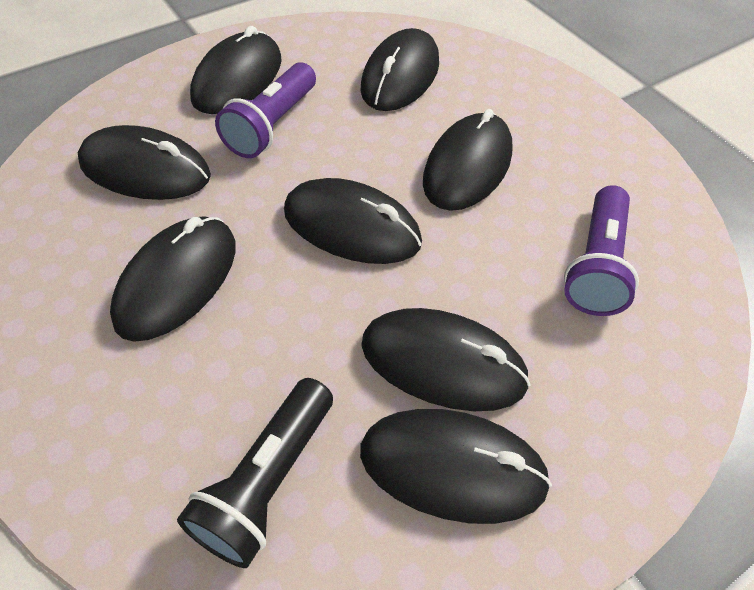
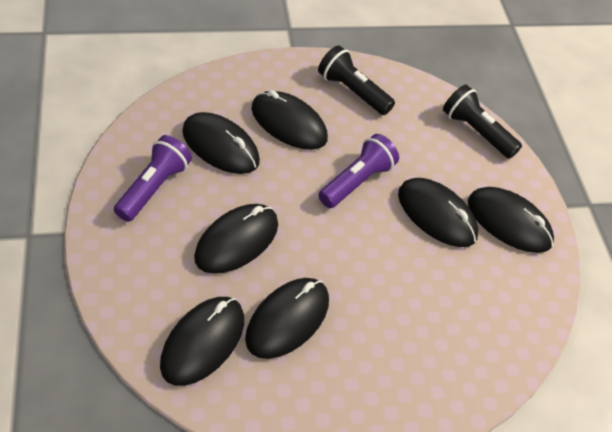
black flashlight: 1 -> 2
black mouse: 8 -> 7

